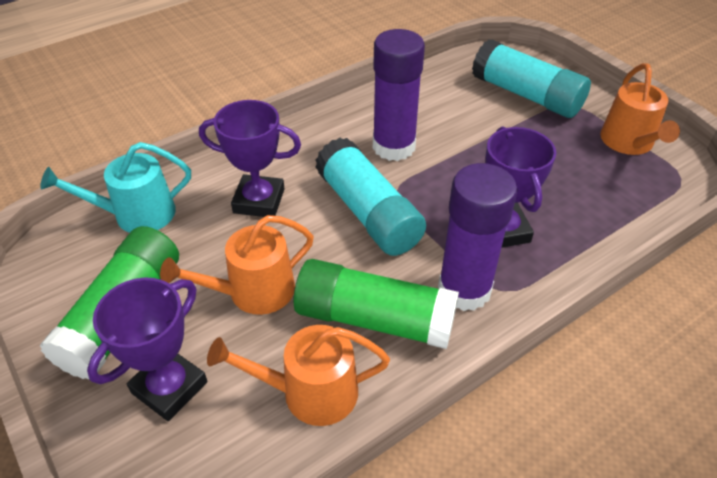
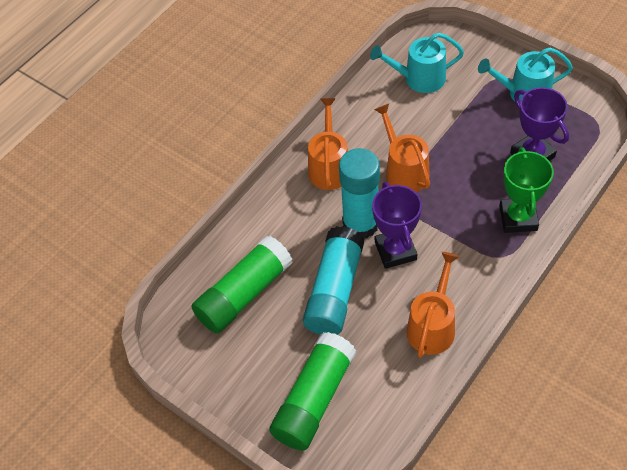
green trophy: 0 -> 1
purple glue stick: 2 -> 0
purple trophy: 3 -> 2
turquoise watering can: 1 -> 2

